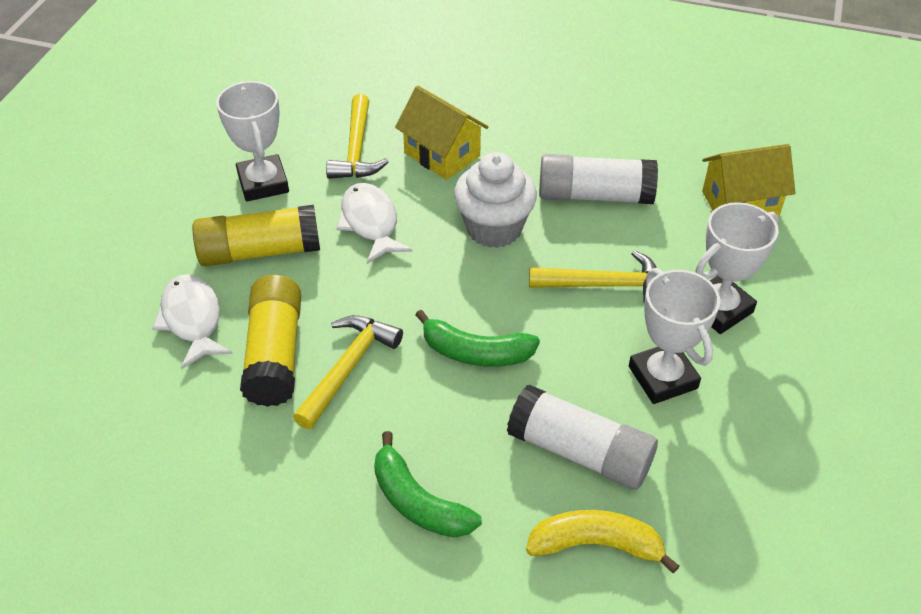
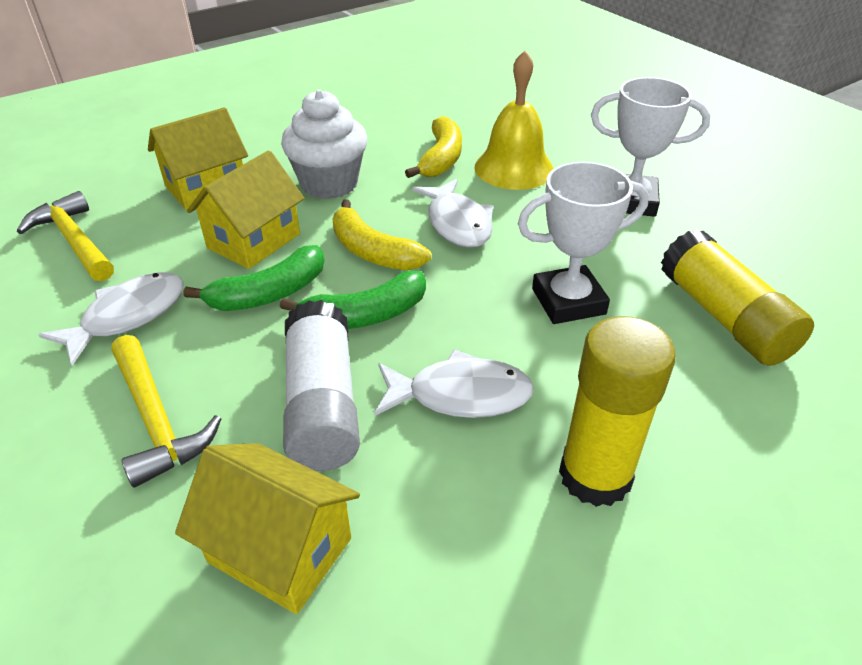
white fish: 2 -> 3
white glue stick: 2 -> 1
white trophy: 3 -> 2
yellow banana: 1 -> 2
yellow bell: 0 -> 1
yellow hammer: 3 -> 2
yellow house: 2 -> 3

